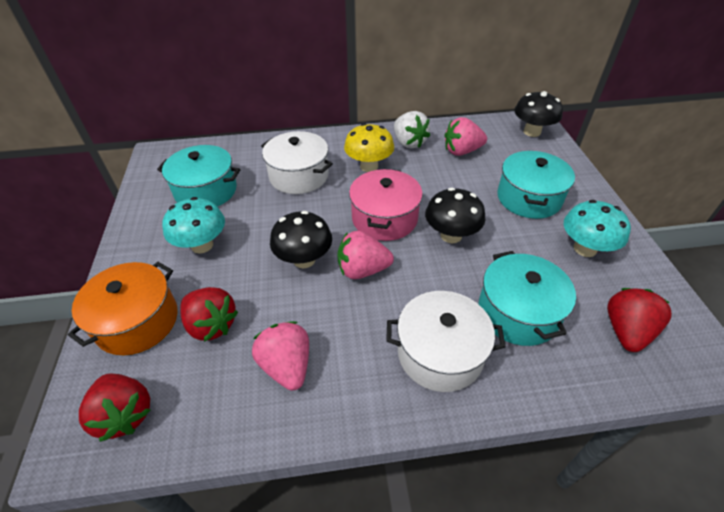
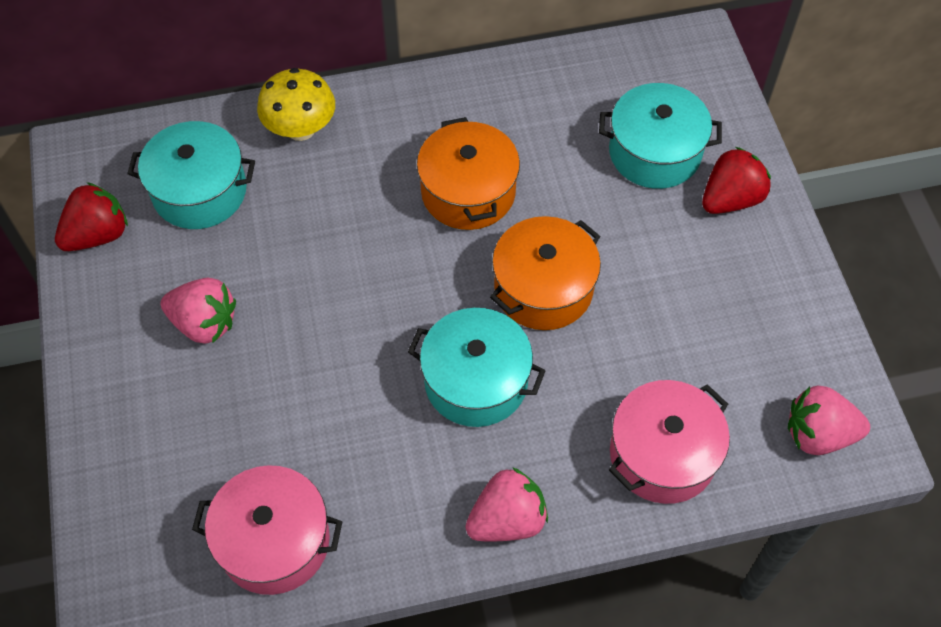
black mushroom: 3 -> 0
orange pot: 1 -> 2
pink pot: 1 -> 2
red strawberry: 3 -> 2
turquoise mushroom: 2 -> 0
white pot: 2 -> 0
white strawberry: 1 -> 0

